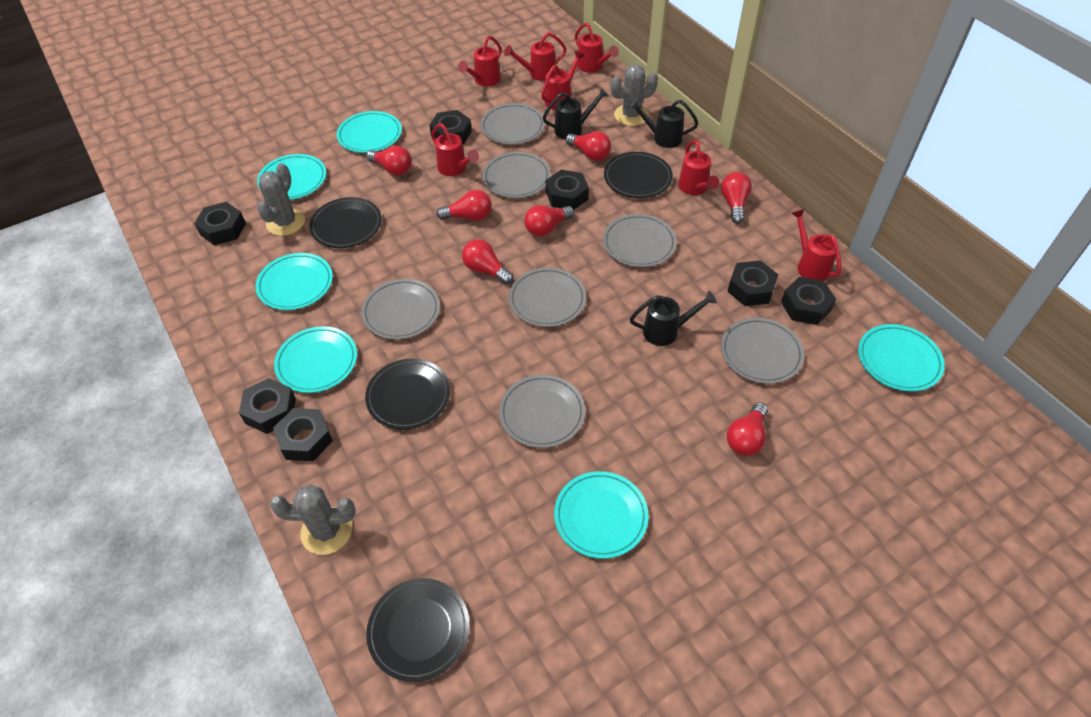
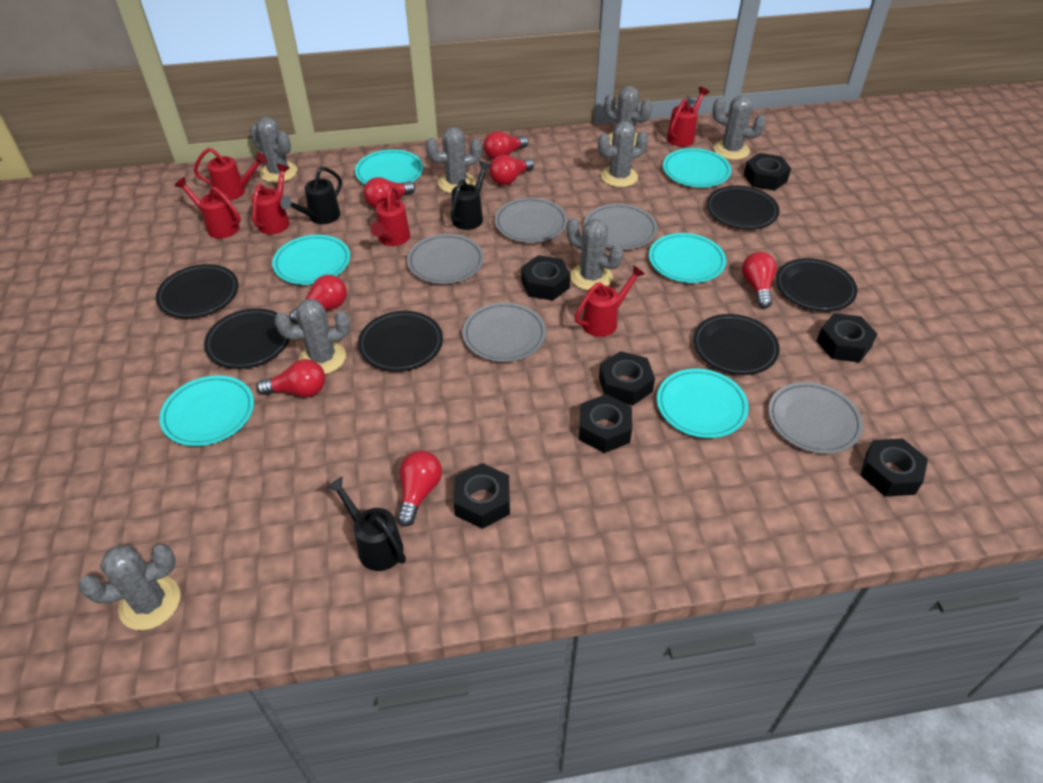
black plate: 4 -> 6
grey cactus: 3 -> 8
grey plate: 7 -> 5
red watering can: 7 -> 6

